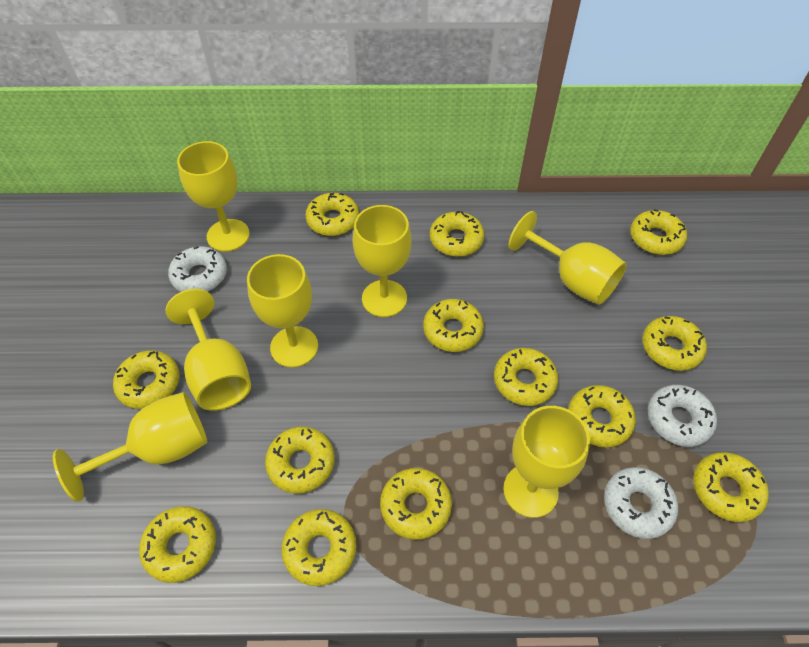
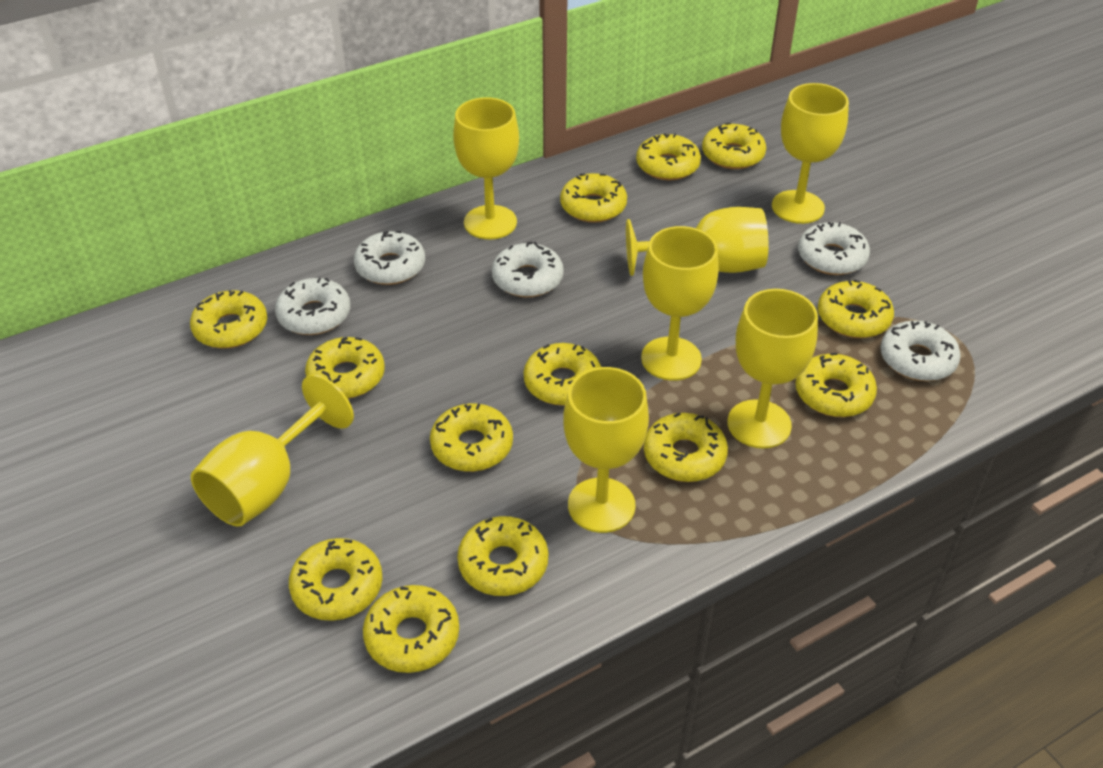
white donut: 3 -> 5

